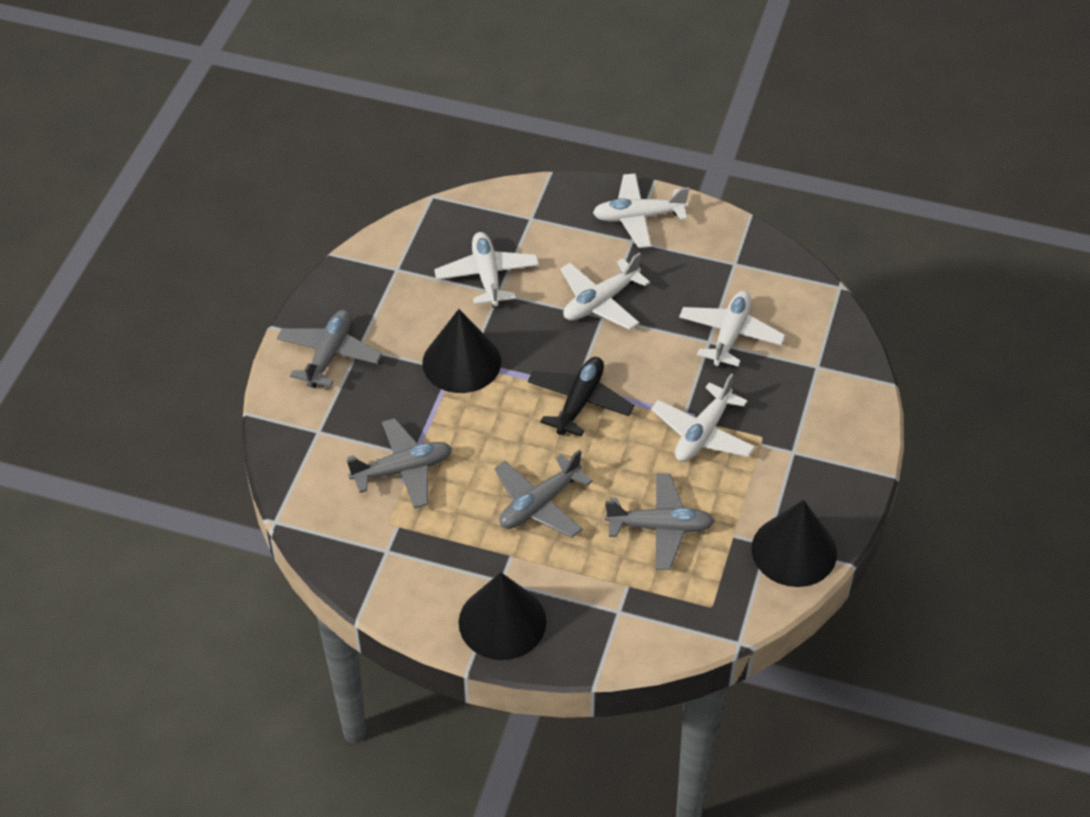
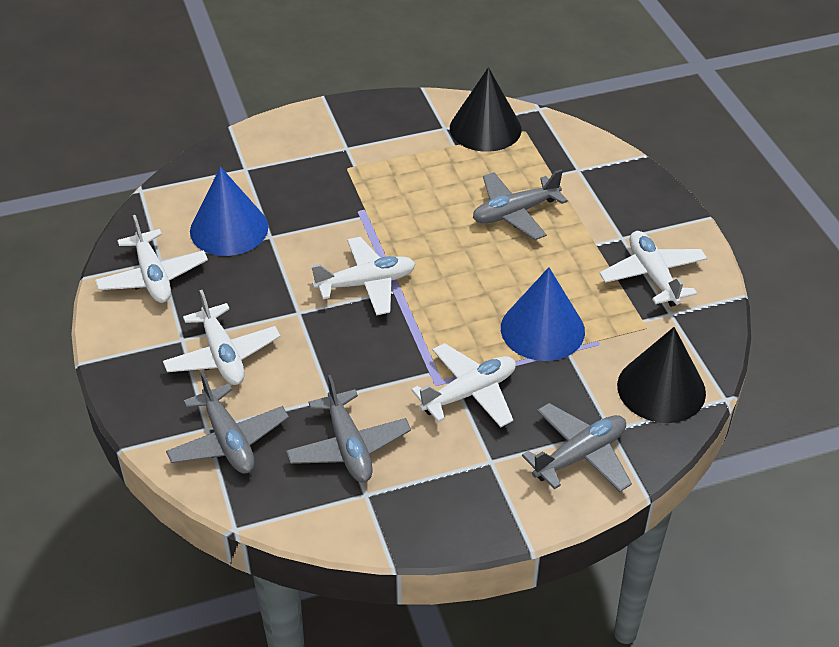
black cone: 3 -> 2
black plane: 1 -> 0
blue cone: 0 -> 2

